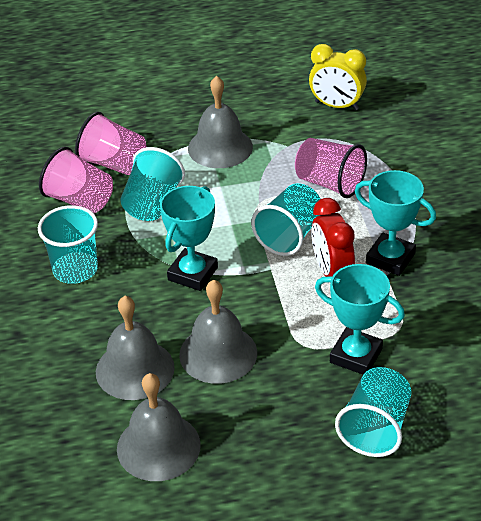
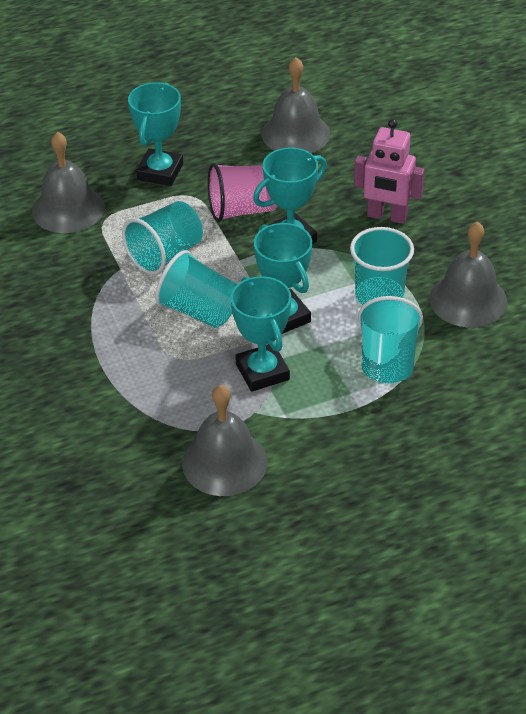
pink cup: 3 -> 1
pink robot: 0 -> 1
red clock: 1 -> 0
turquoise trophy: 3 -> 4
yellow clock: 1 -> 0

